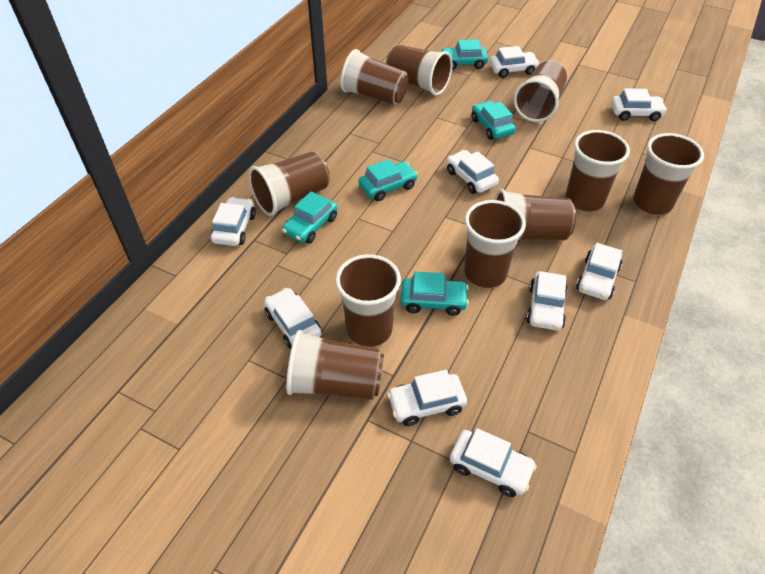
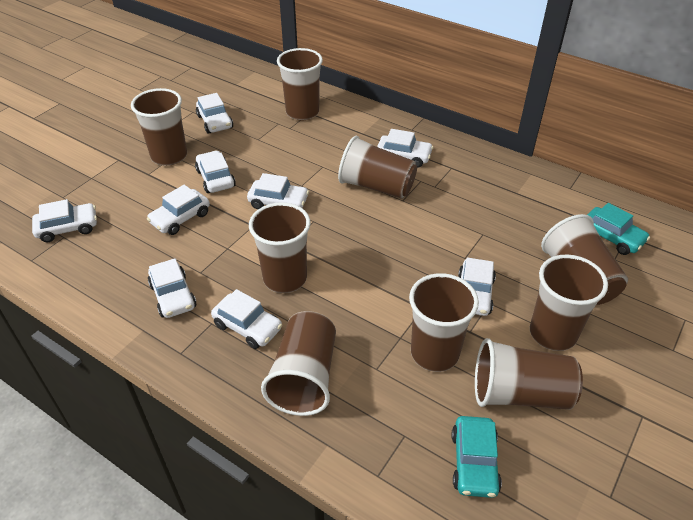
brown cup: 10 -> 9
turquoise car: 5 -> 2

